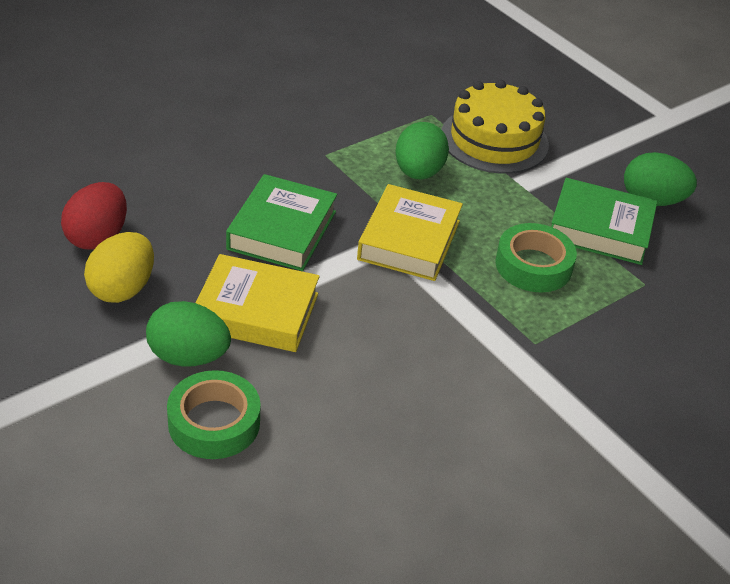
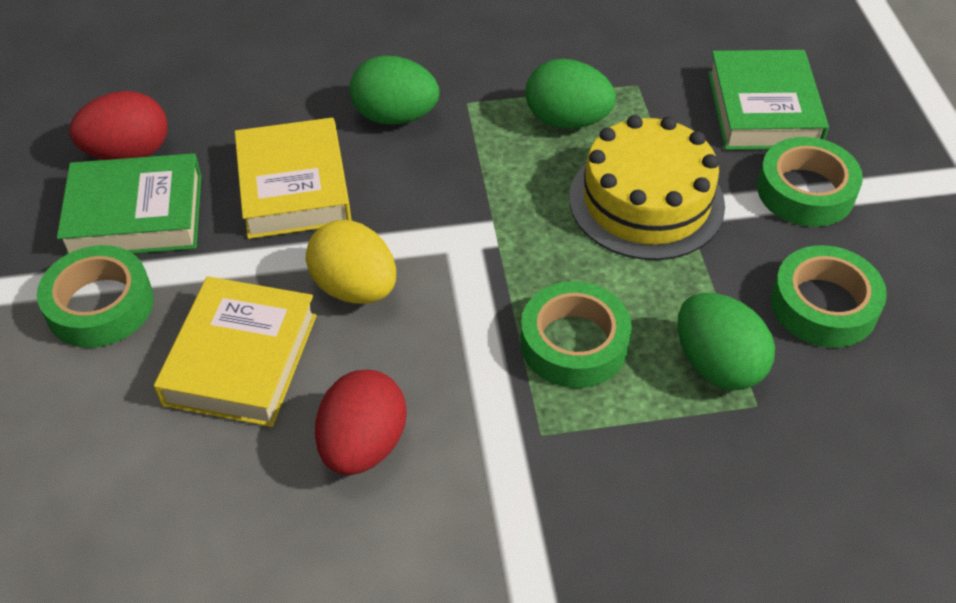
green tape: 2 -> 4
red egg: 1 -> 2

